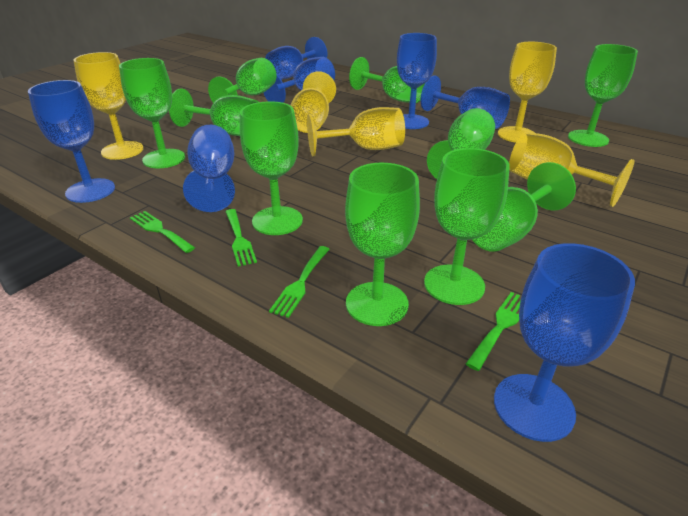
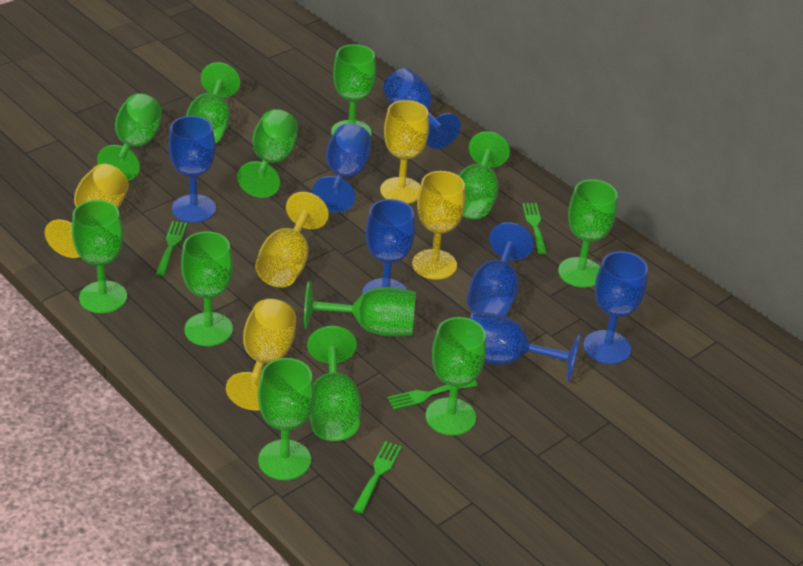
green goblet: 10 -> 12

